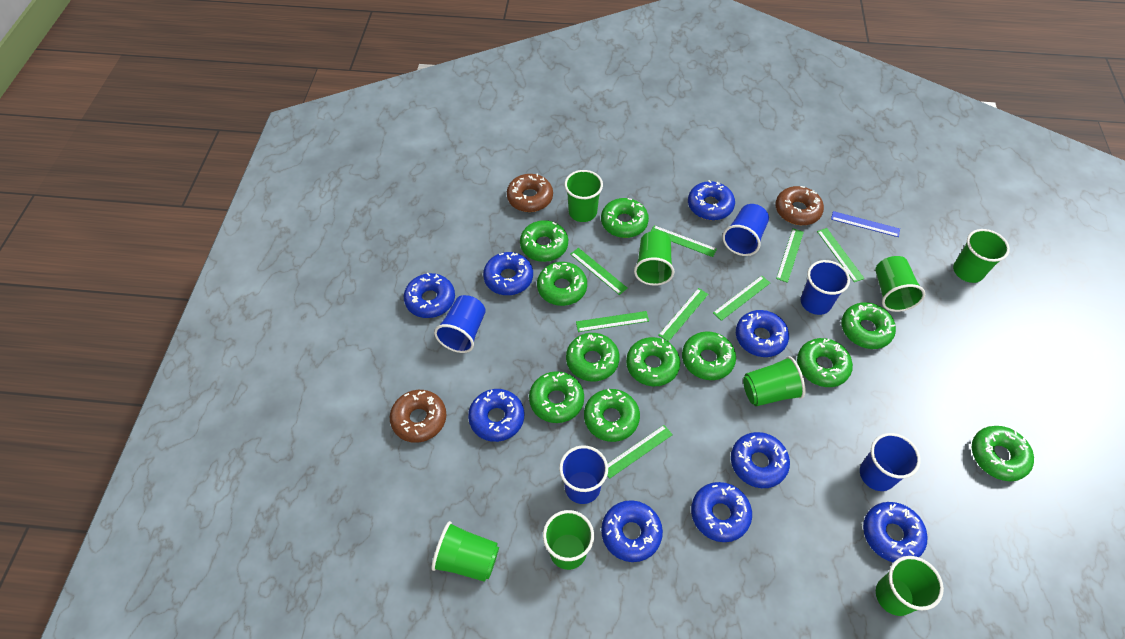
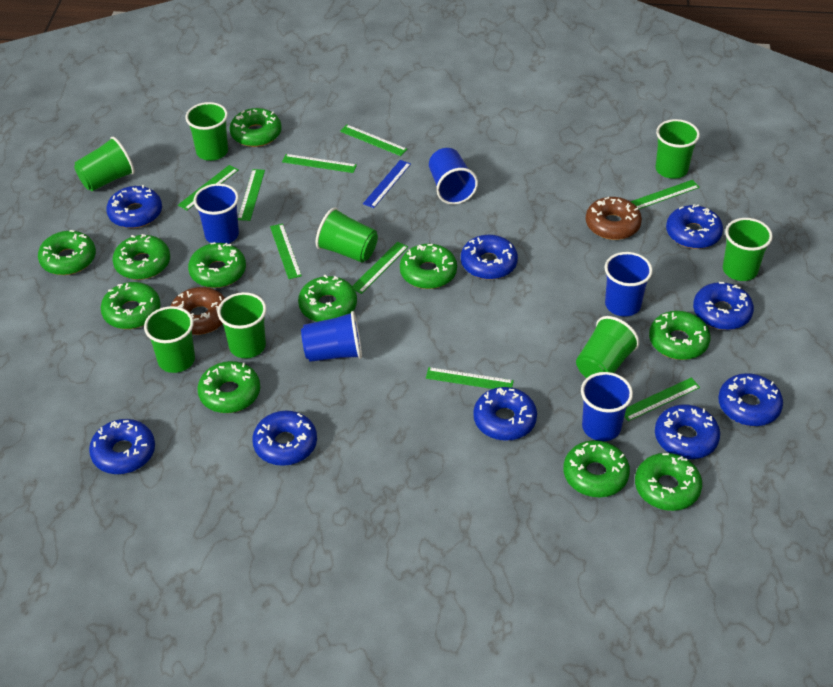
brown donut: 3 -> 2
green ruler: 8 -> 9

